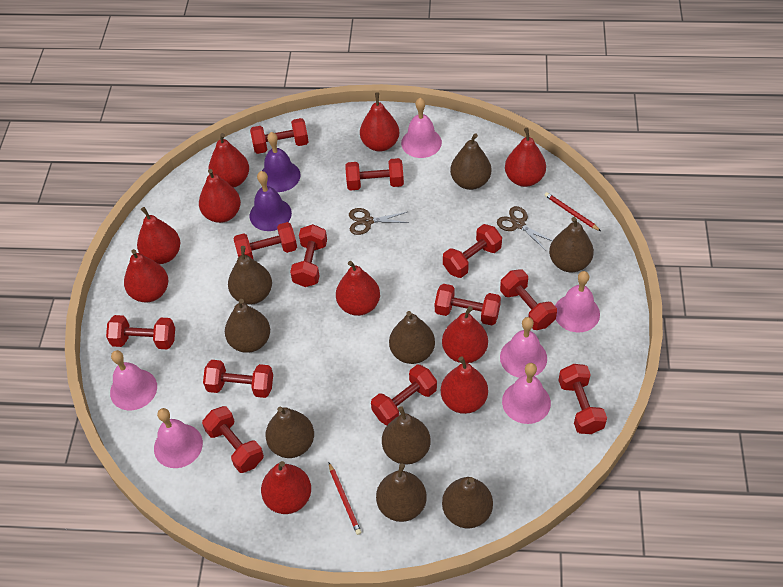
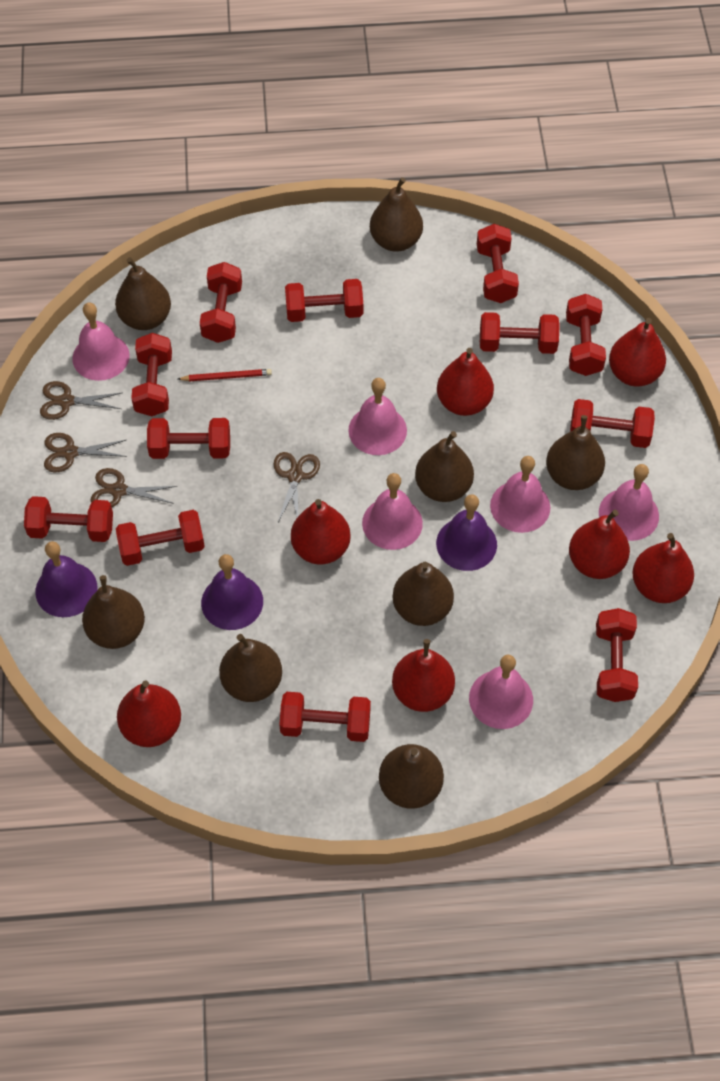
brown pear: 9 -> 8
brown scissors: 2 -> 4
purple bell: 2 -> 3
red pear: 10 -> 7
red pencil: 2 -> 1

